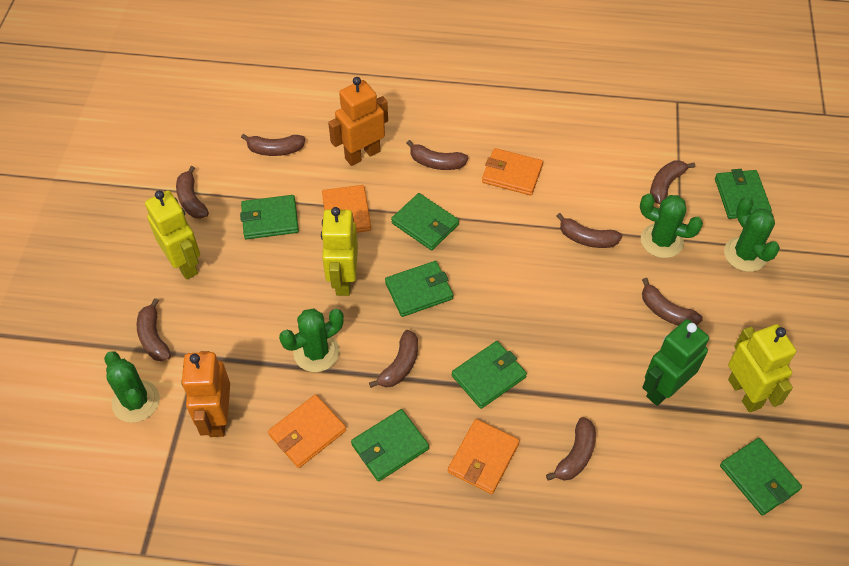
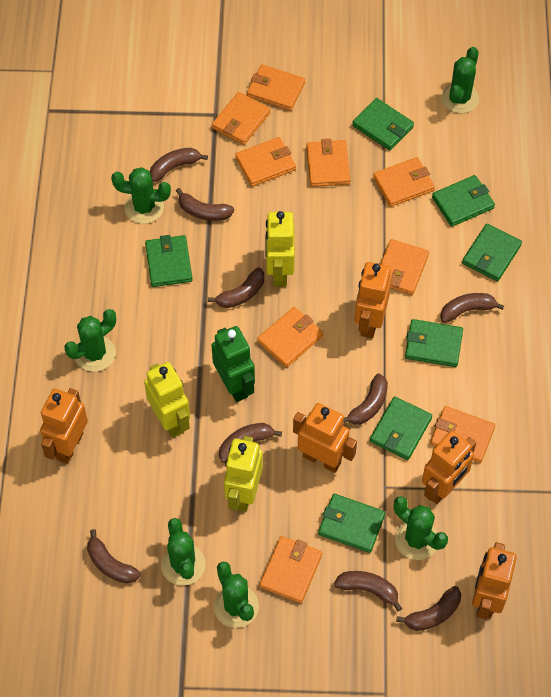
green cactus: 4 -> 6
orange robot: 2 -> 5
orange wallet: 4 -> 9

